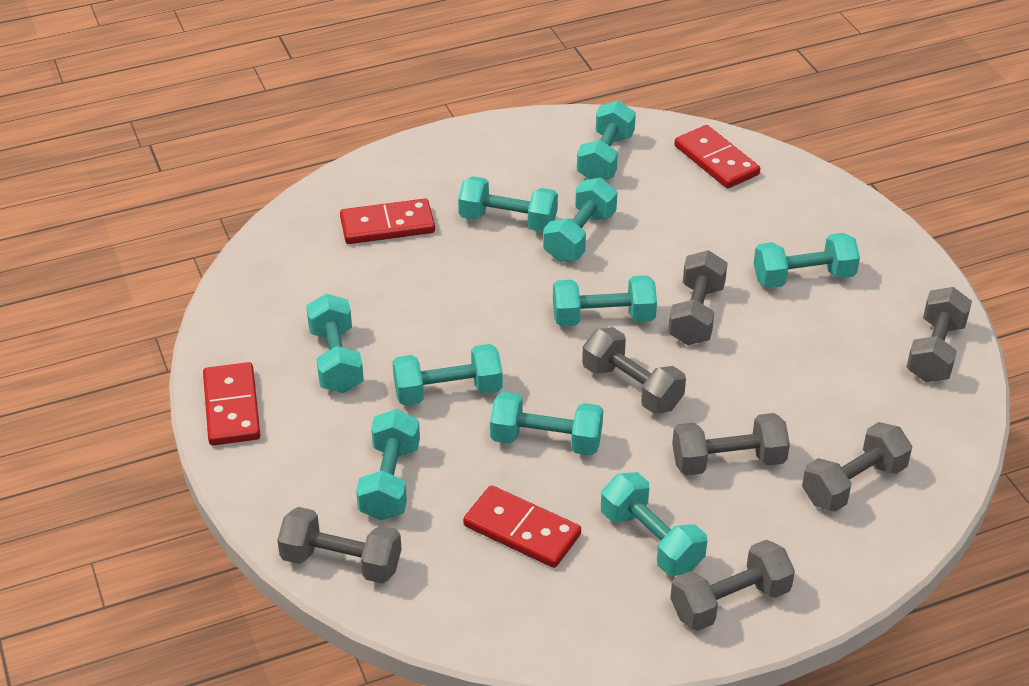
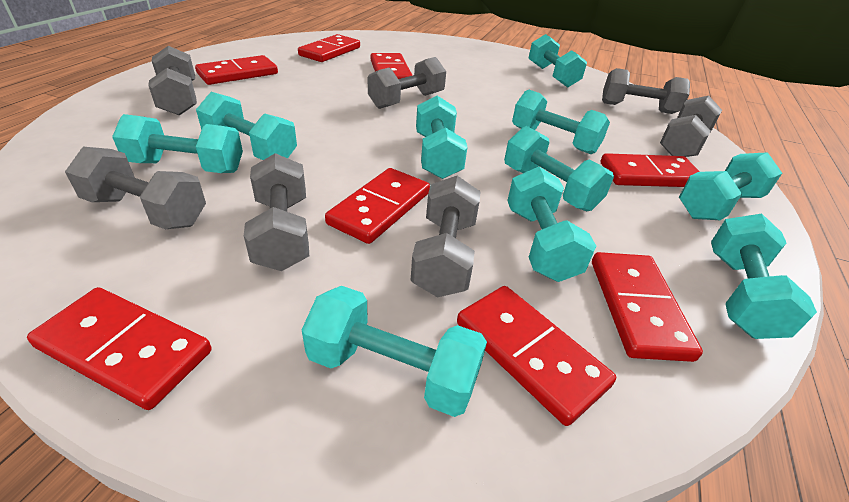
red domino: 4 -> 8

